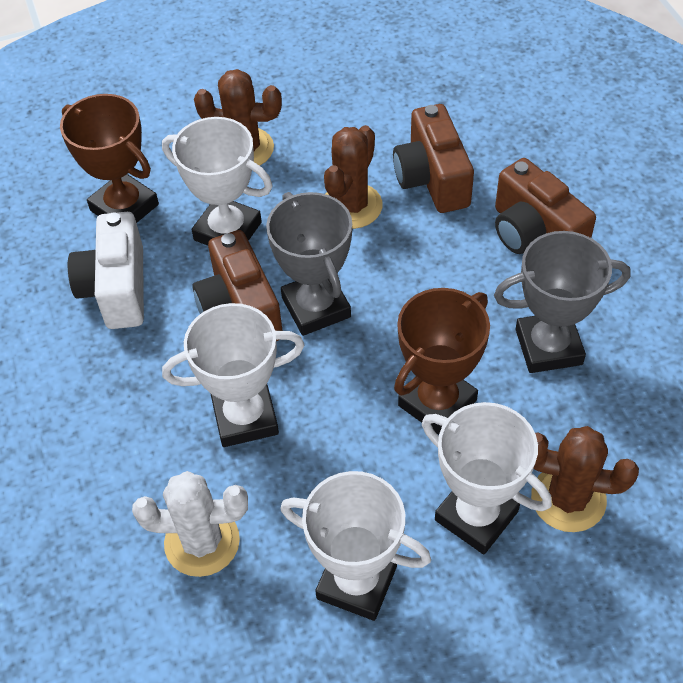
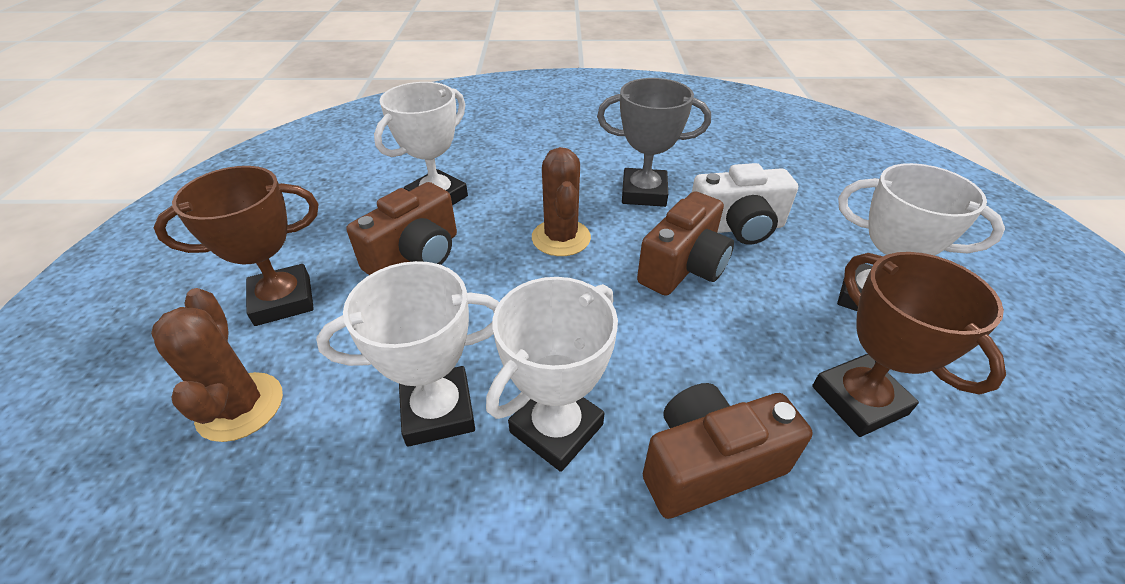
brown cactus: 3 -> 2
grey trophy: 2 -> 1
white cactus: 1 -> 0

